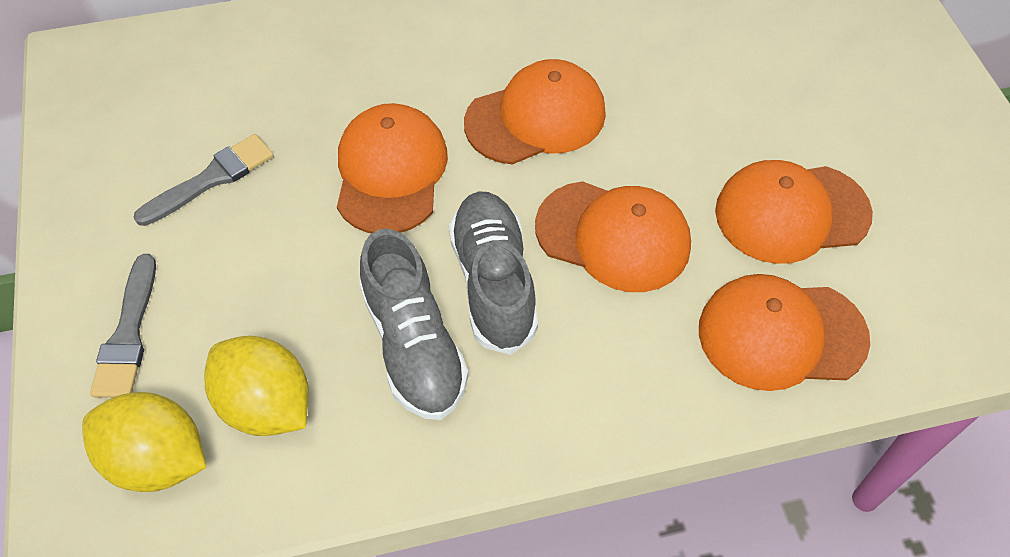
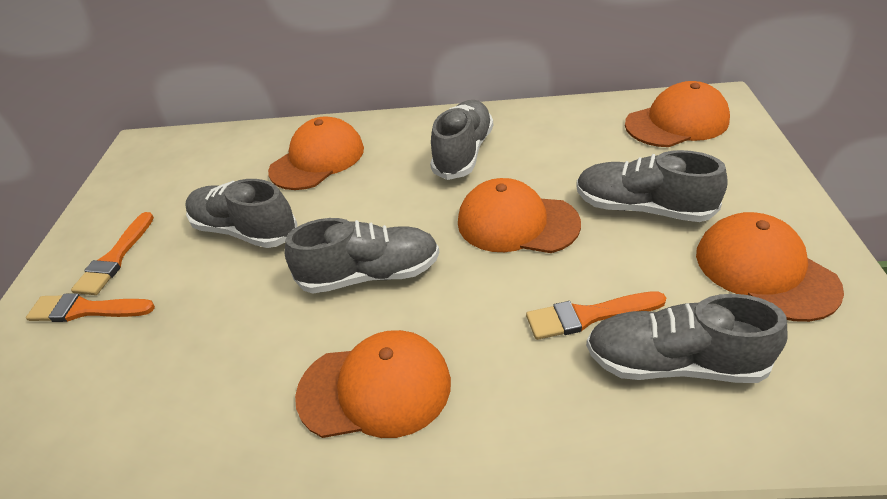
grey brush: 2 -> 0
grey shoe: 2 -> 5
orange brush: 0 -> 3
yellow lemon: 2 -> 0

